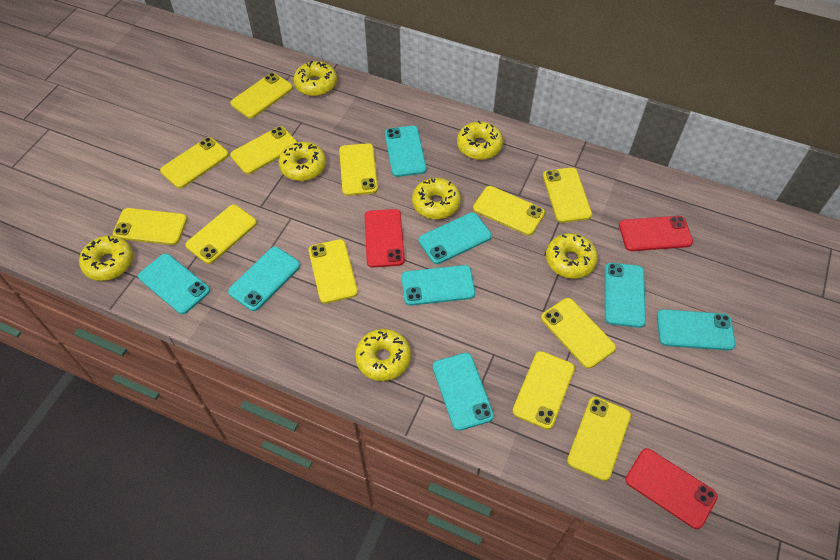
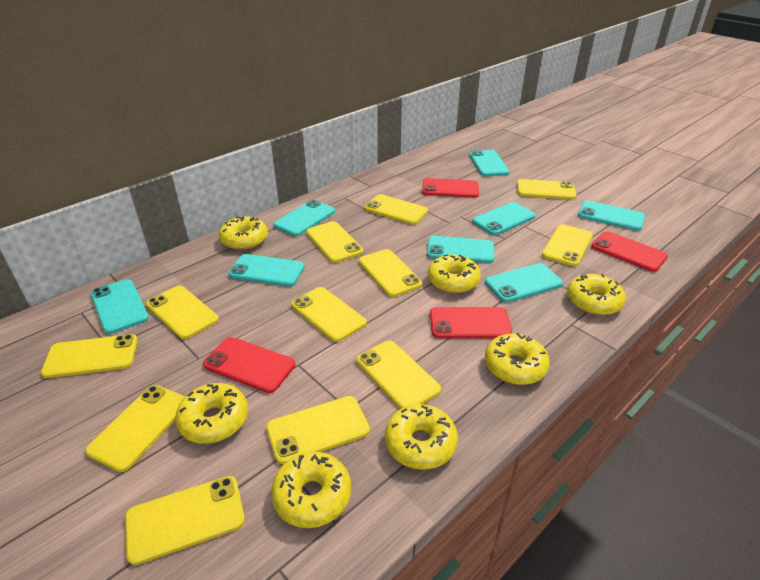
red phone: 3 -> 4

